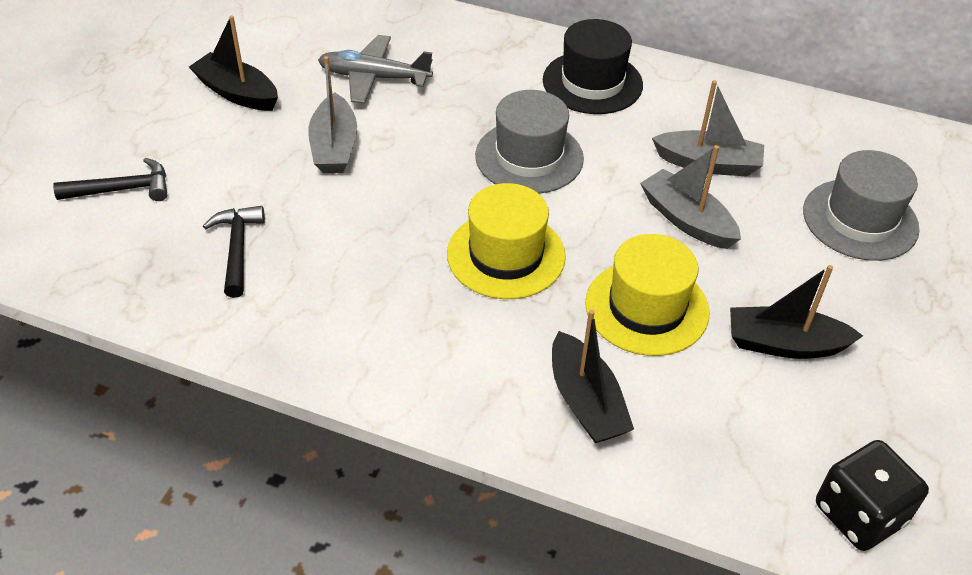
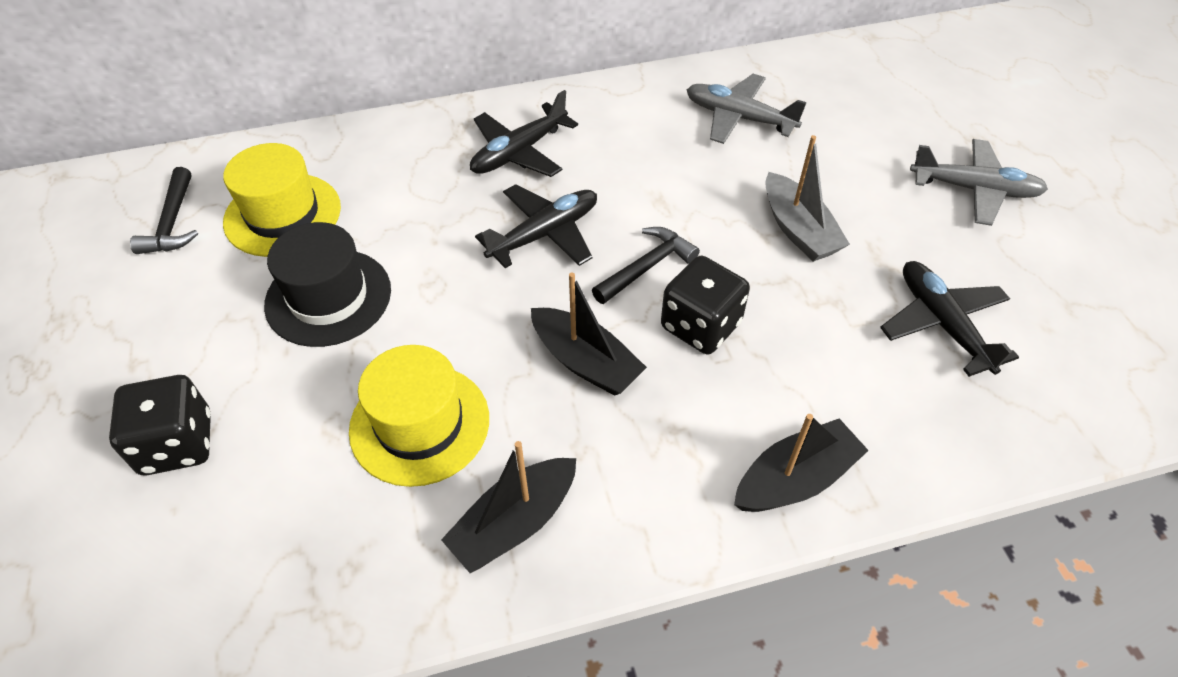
black dice: 1 -> 2
black plane: 0 -> 3
grey boat: 3 -> 1
grey hat: 2 -> 0
grey plane: 1 -> 2

